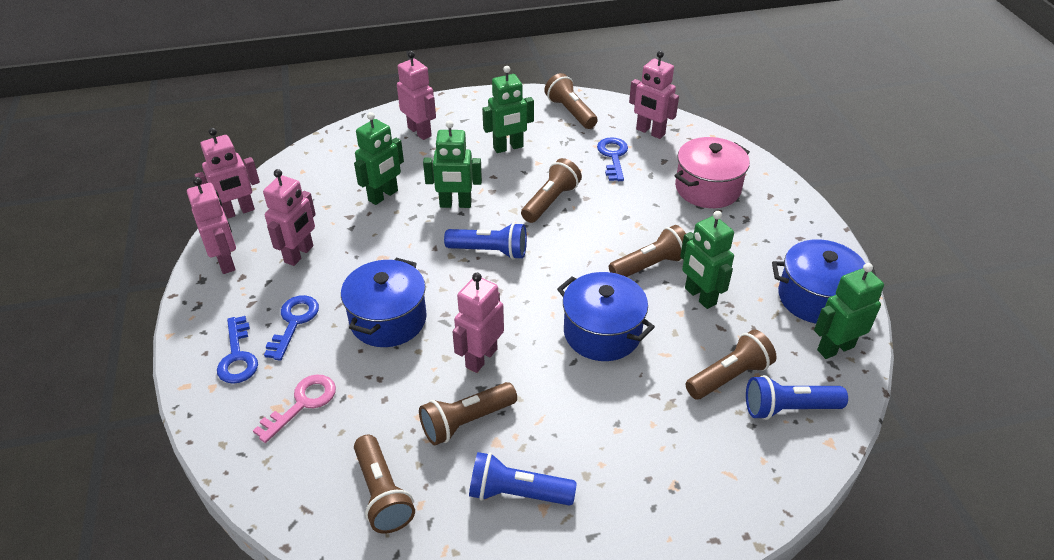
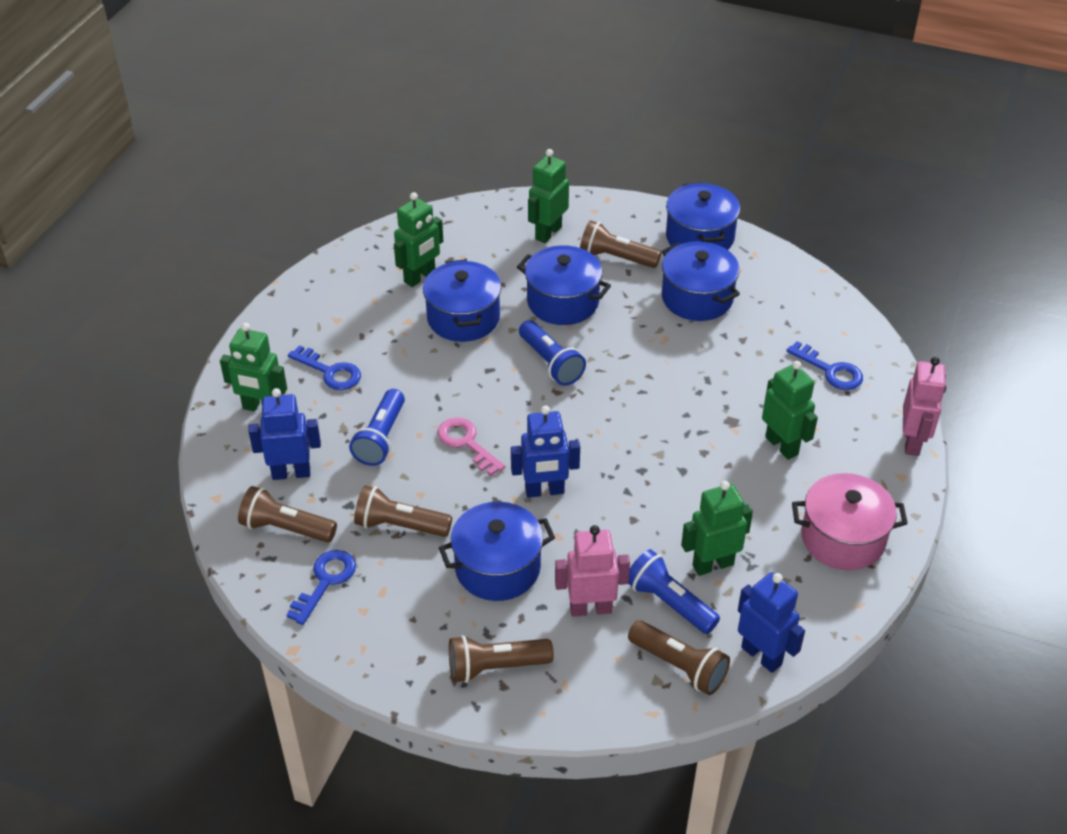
blue pot: 3 -> 5
blue robot: 0 -> 3
brown flashlight: 6 -> 5
pink robot: 6 -> 2

